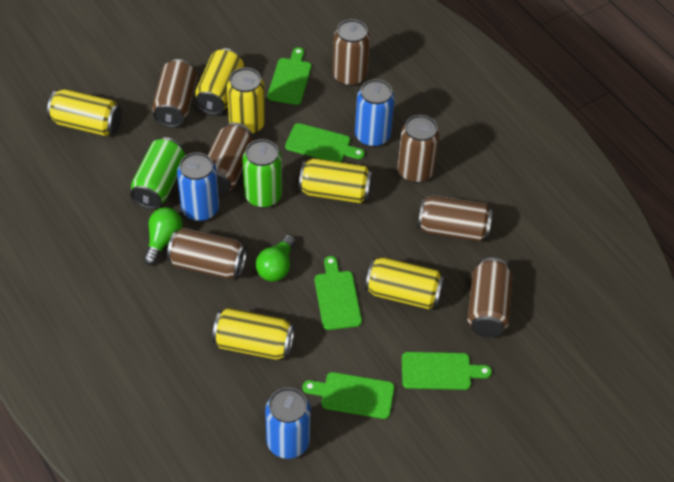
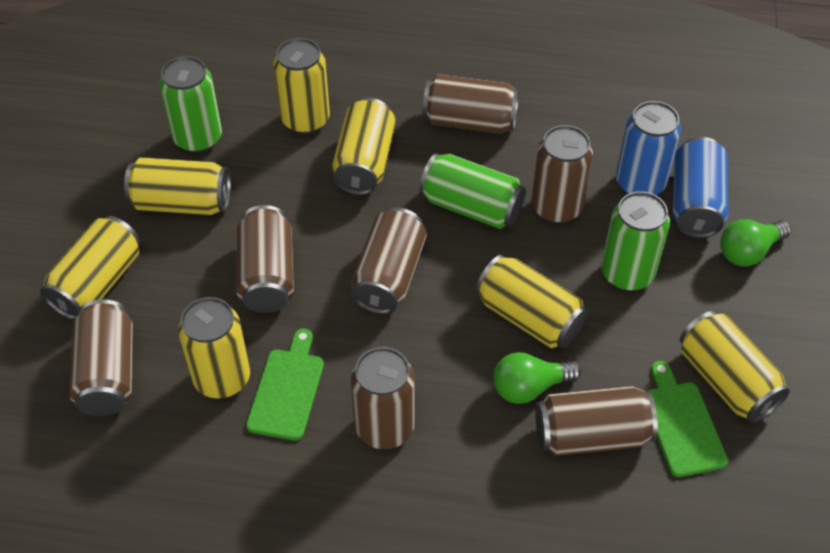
blue can: 3 -> 2
green can: 2 -> 3
green cutting board: 5 -> 2
yellow can: 6 -> 7

